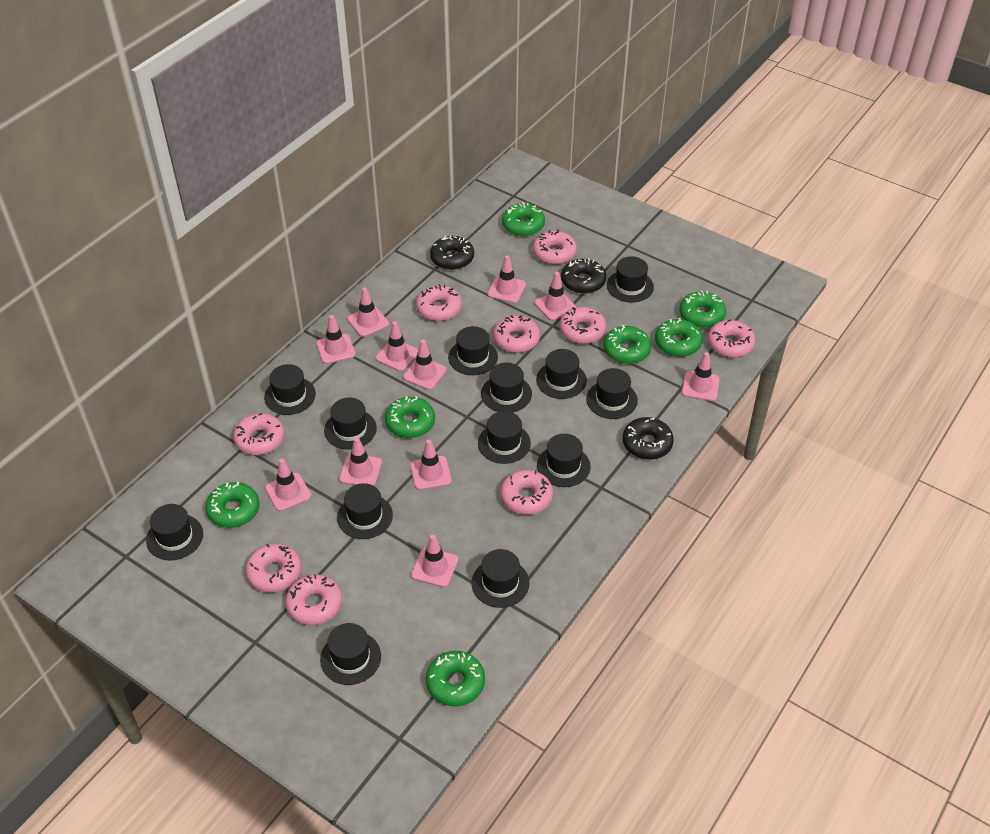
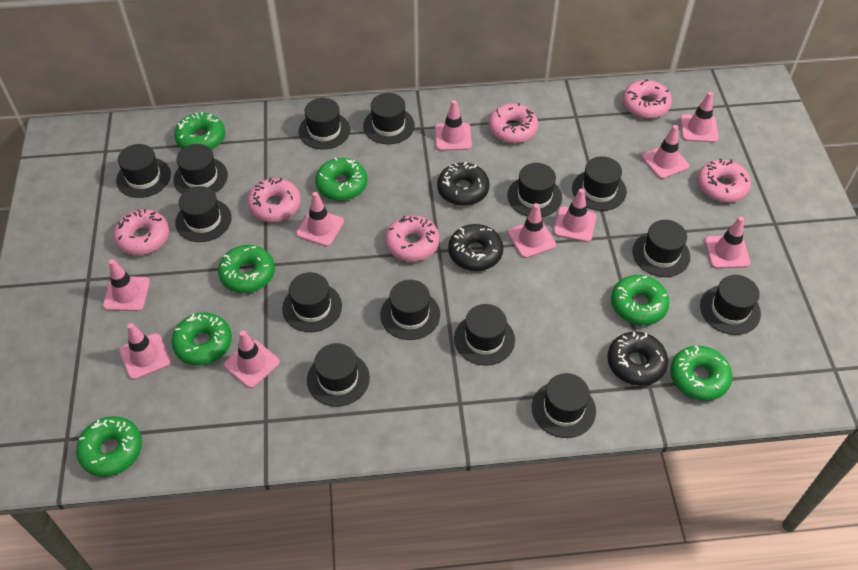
black hat: 13 -> 14
pink donut: 9 -> 6
pink traffic cone: 11 -> 10

